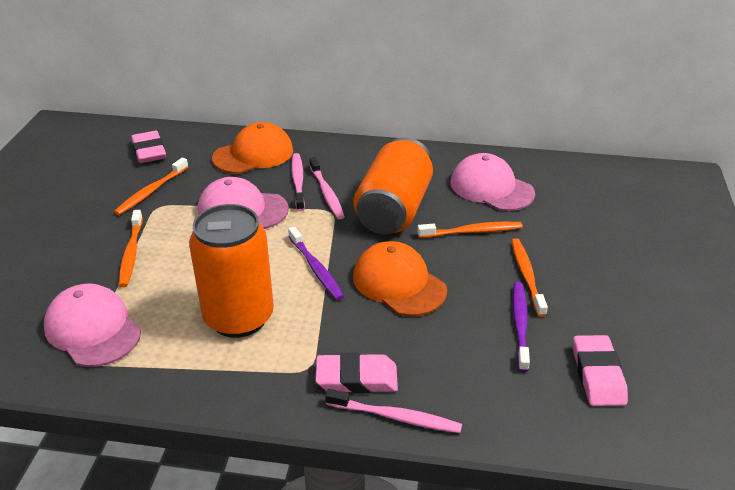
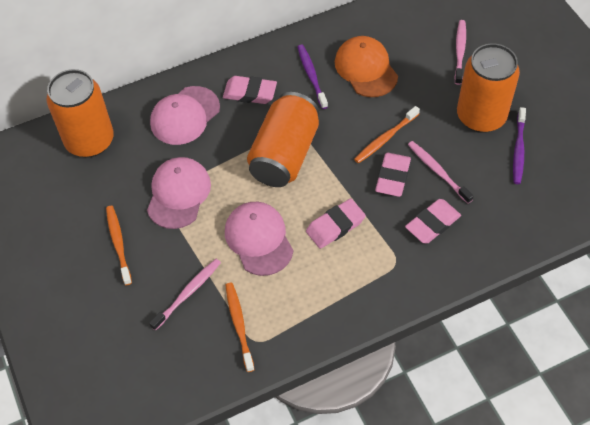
orange can: 2 -> 3
orange cap: 2 -> 1
orange toothbrush: 4 -> 3
pink eraser: 3 -> 4

